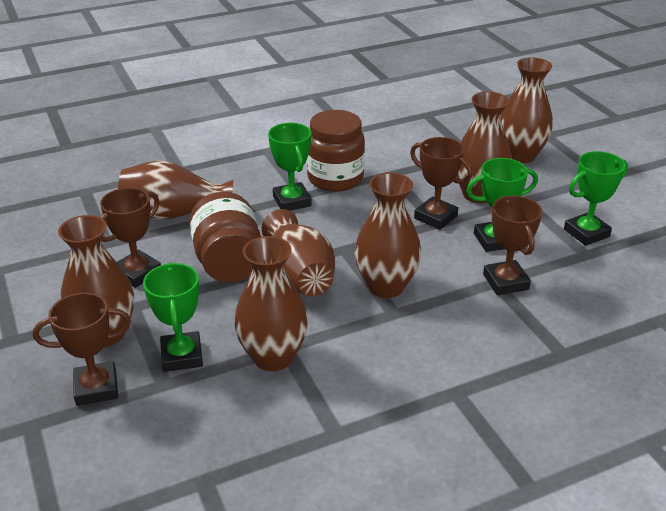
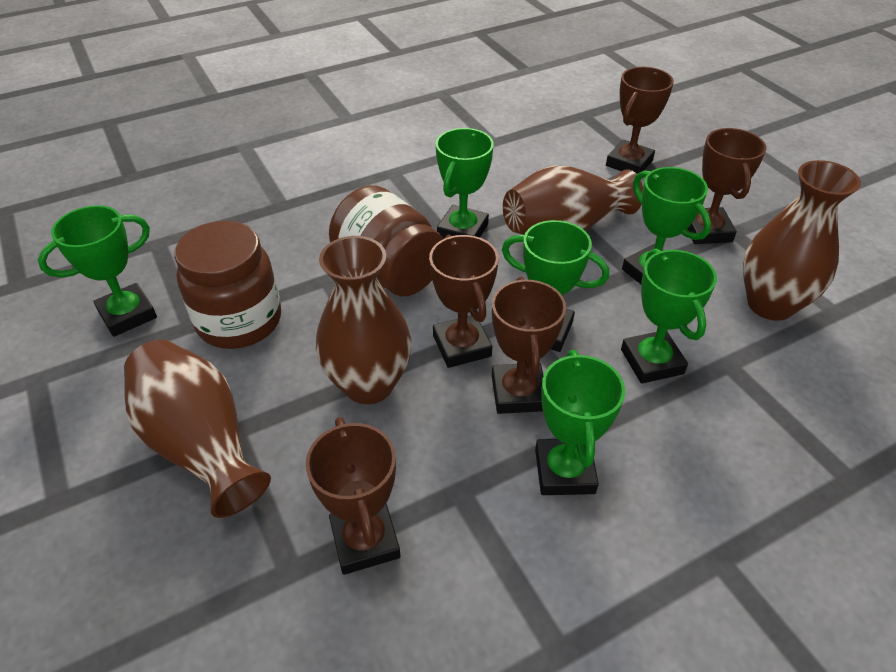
brown trophy: 4 -> 5
brown vase: 7 -> 4
green trophy: 4 -> 6

